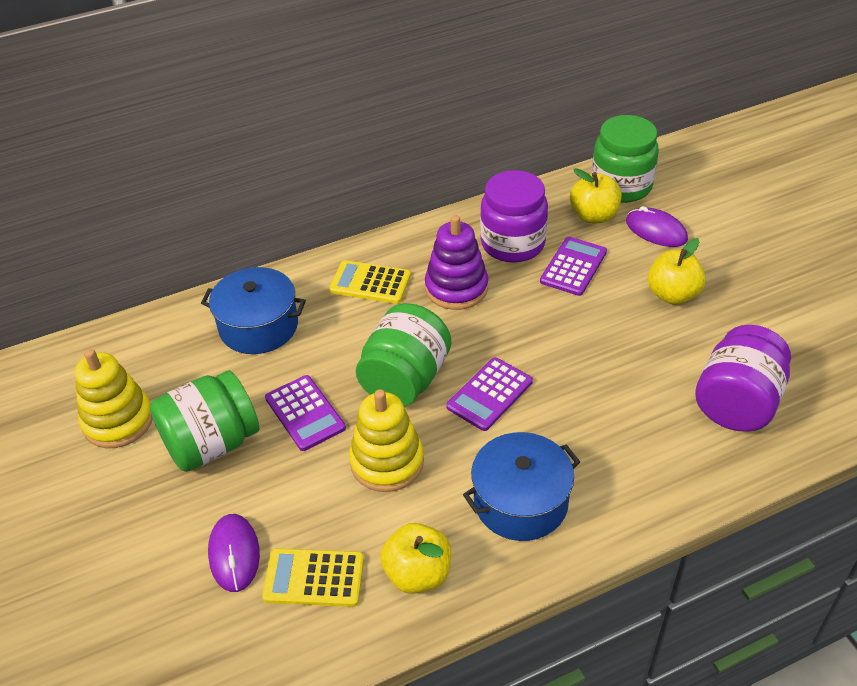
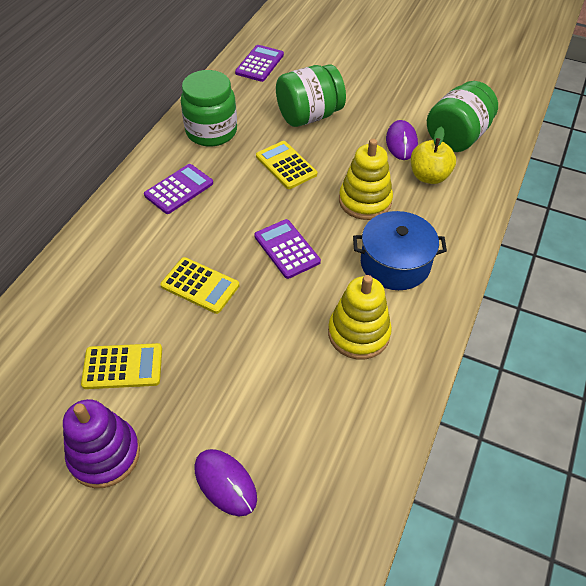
blue pot: 2 -> 1
purple jar: 2 -> 0
yellow apple: 3 -> 1
yellow calculator: 2 -> 3

